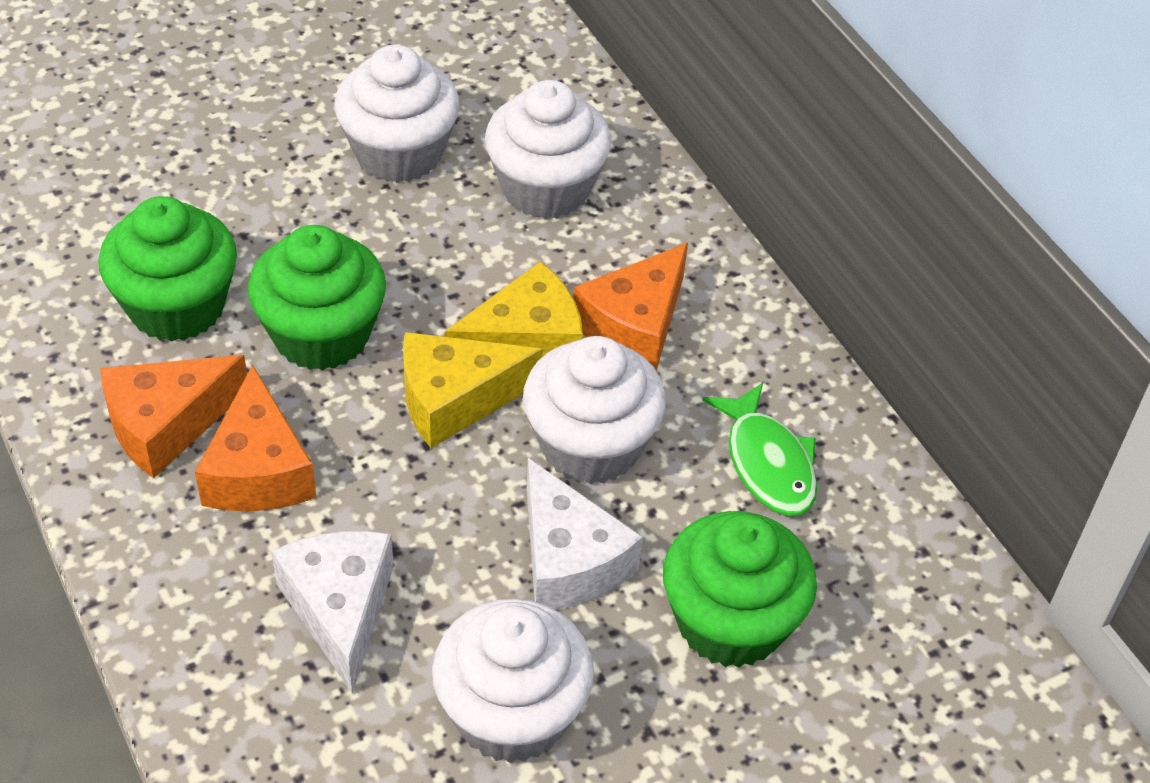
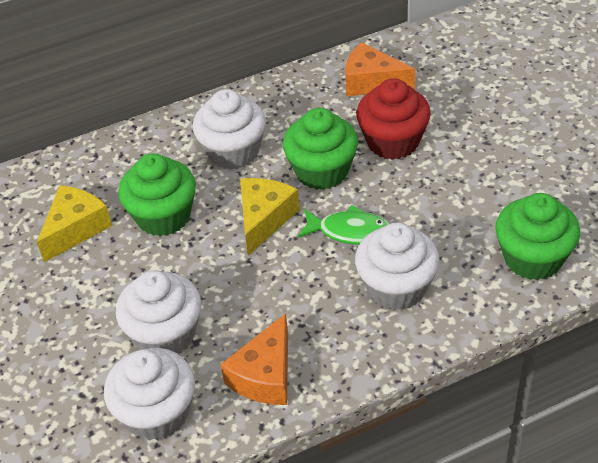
orange cheese: 3 -> 2
red cupcake: 0 -> 1
white cheese: 2 -> 0

